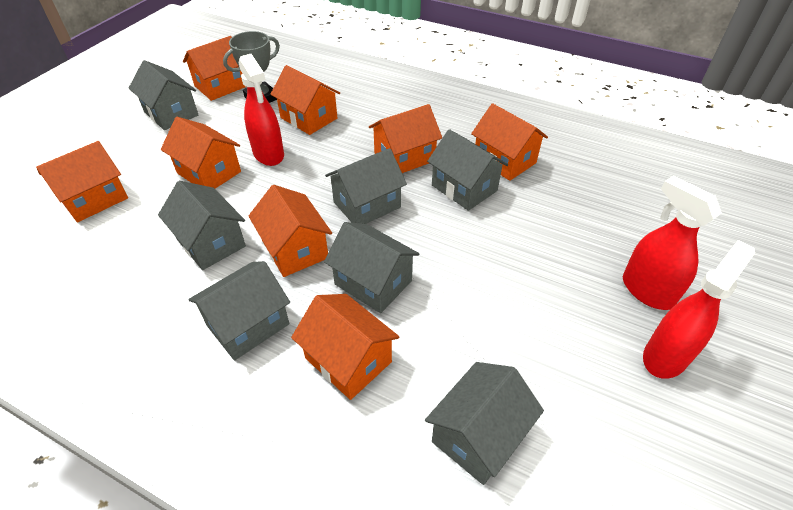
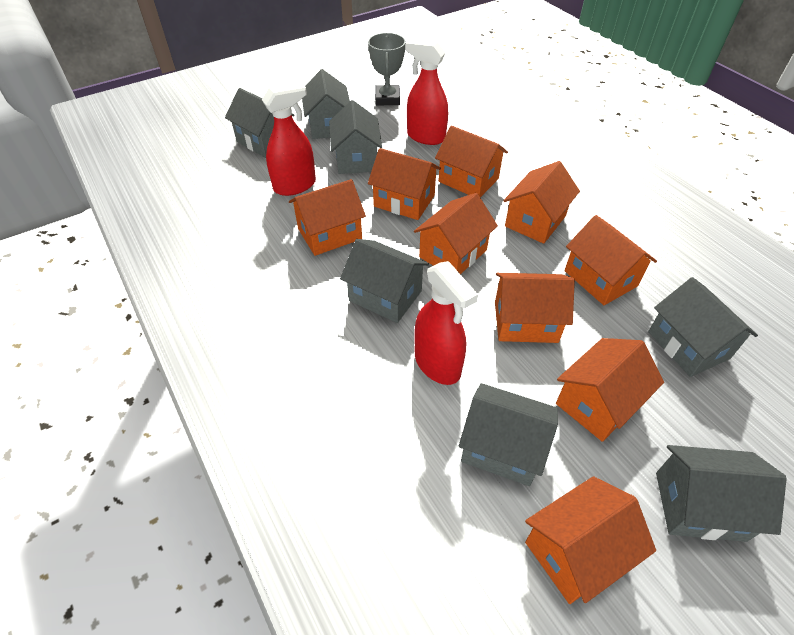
orange house: 8 -> 9

